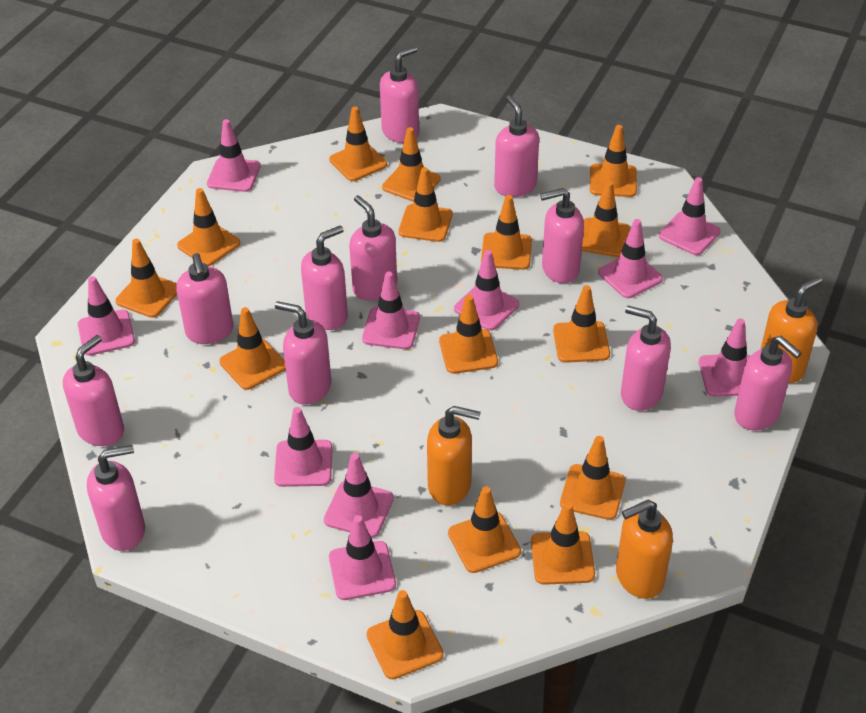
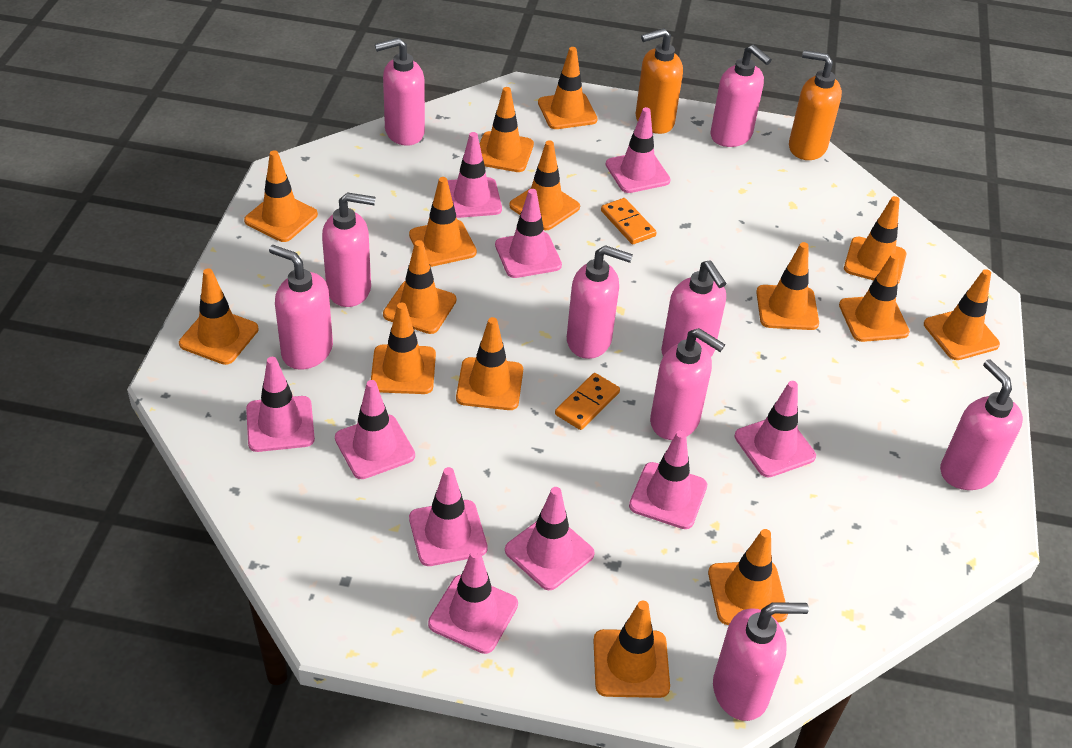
orange domino: 0 -> 2
orange soap dispenser: 3 -> 2
pink soap dispenser: 11 -> 9

